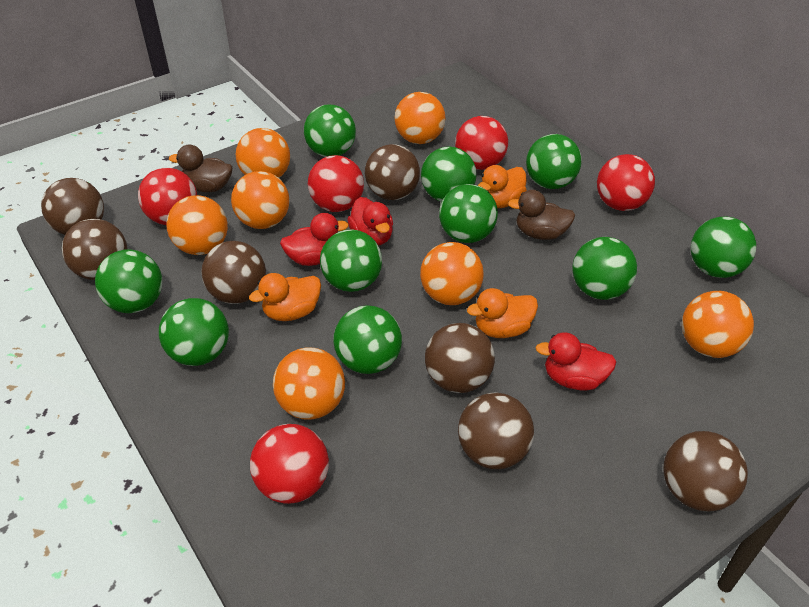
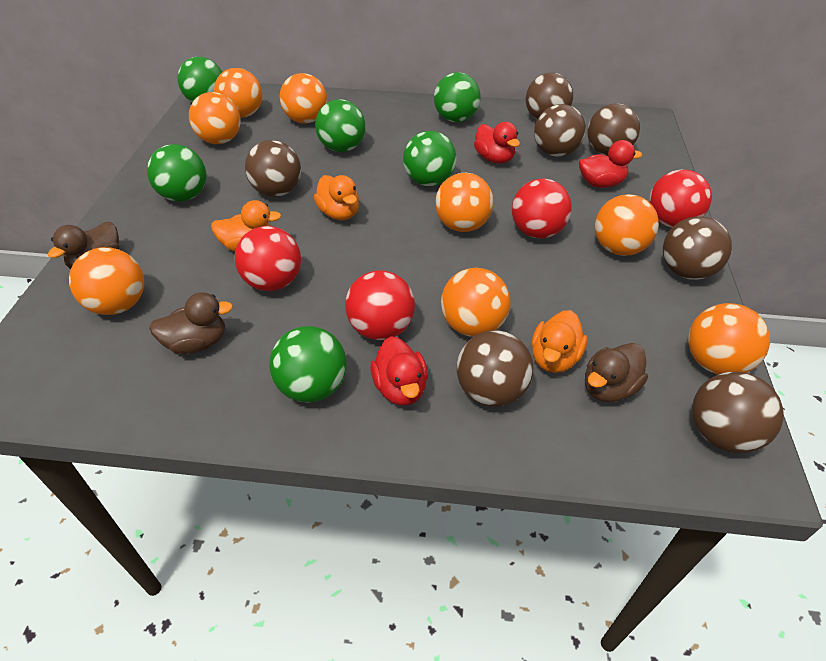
brown duck: 2 -> 3
green ball: 10 -> 6
orange ball: 7 -> 8
red ball: 5 -> 4

